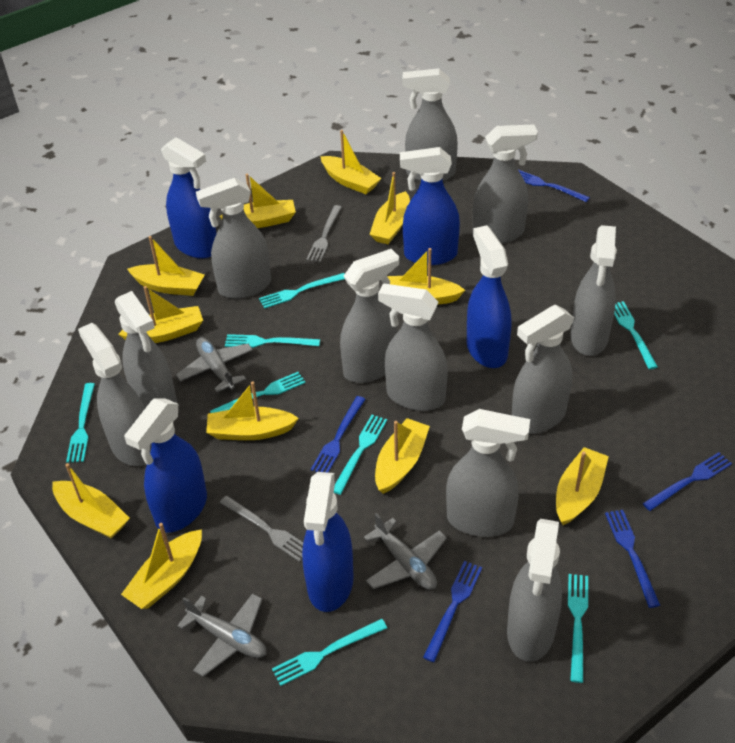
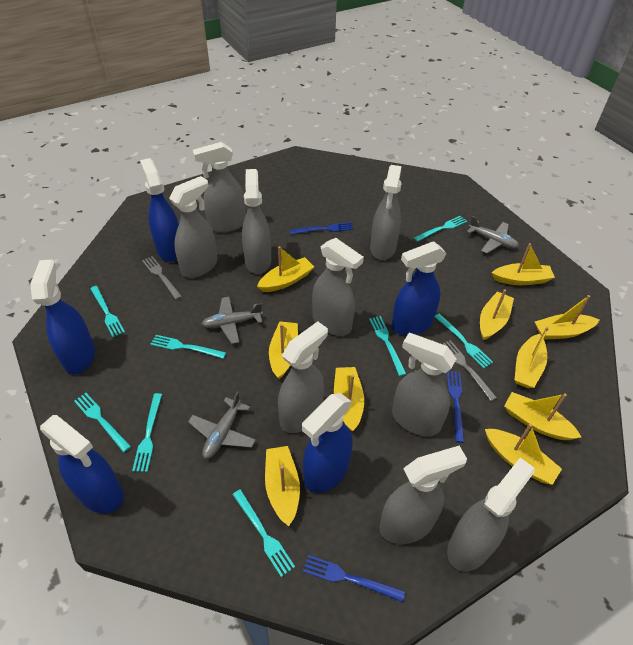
blue fork: 5 -> 3
grey spray bottle: 11 -> 9
yellow boat: 11 -> 10

